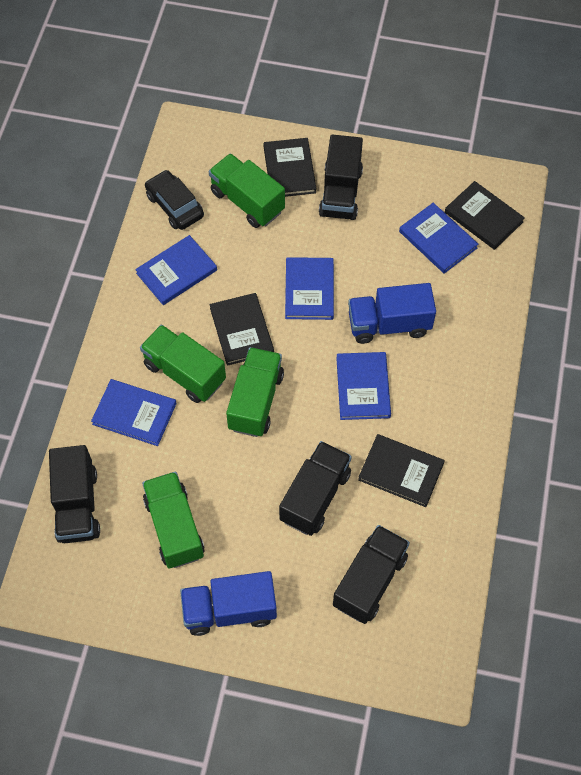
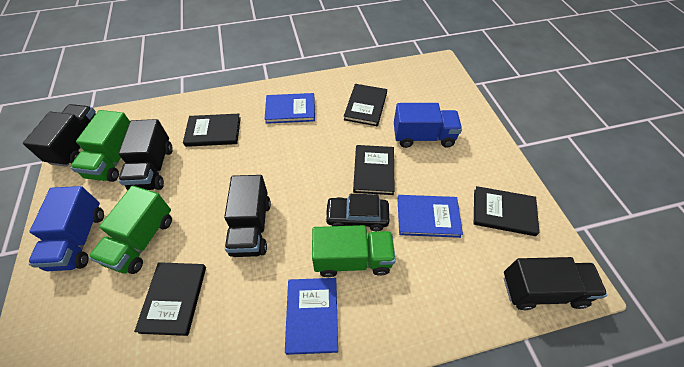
black book: 4 -> 5
blue book: 5 -> 3
green truck: 4 -> 3

